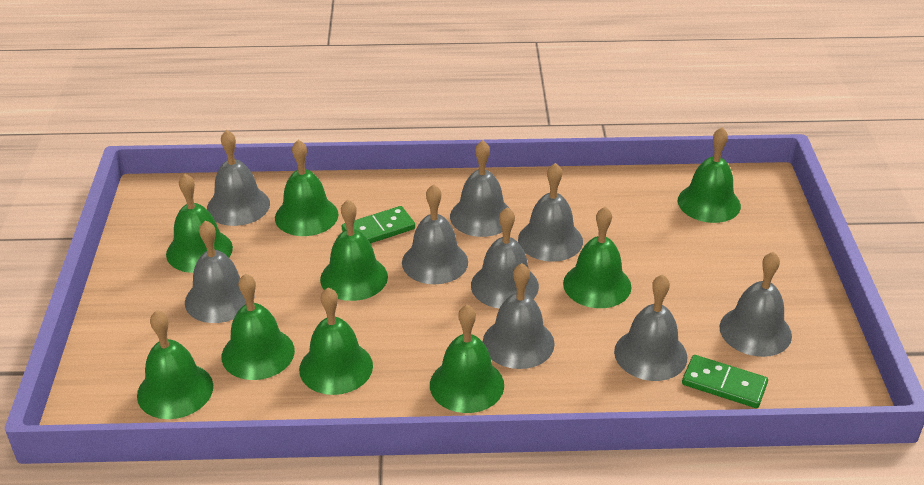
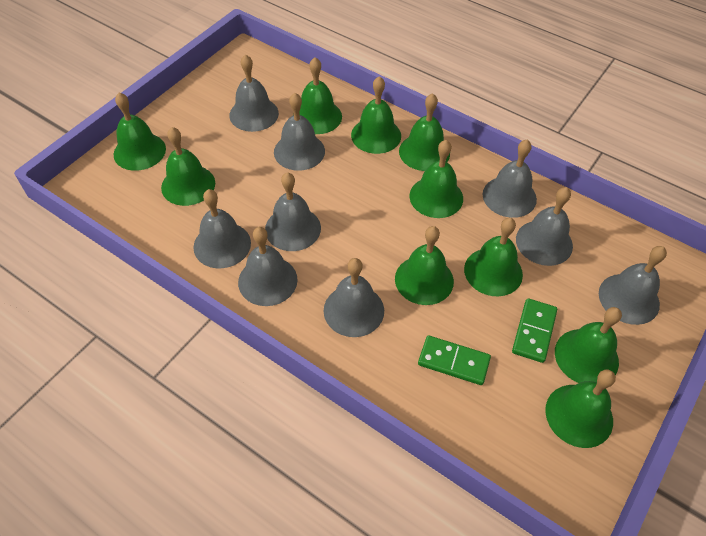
green bell: 9 -> 10

